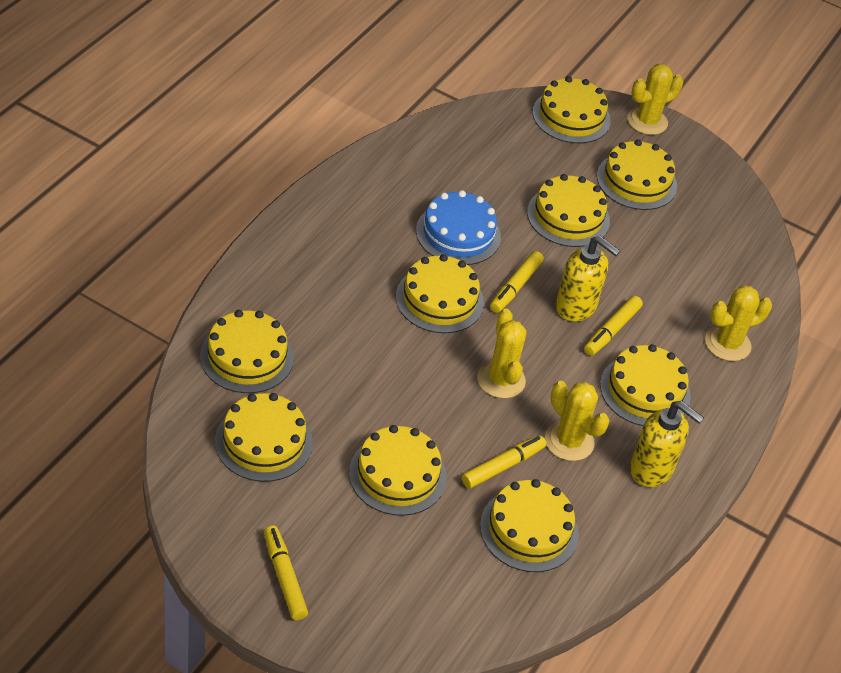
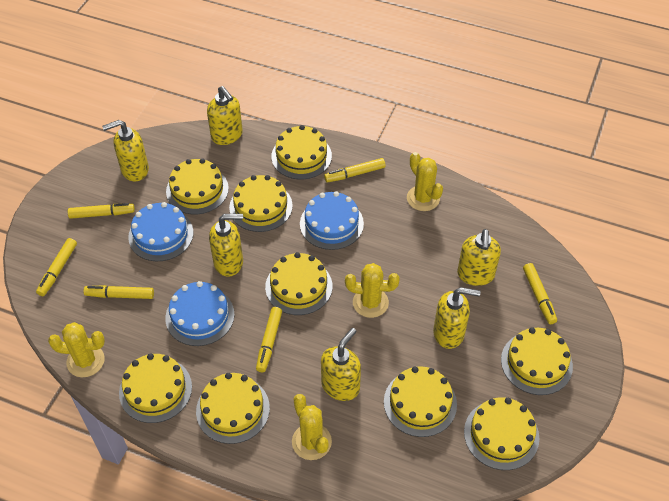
blue cake: 1 -> 3
yellow marker: 4 -> 6
yellow soap dispenser: 2 -> 6

